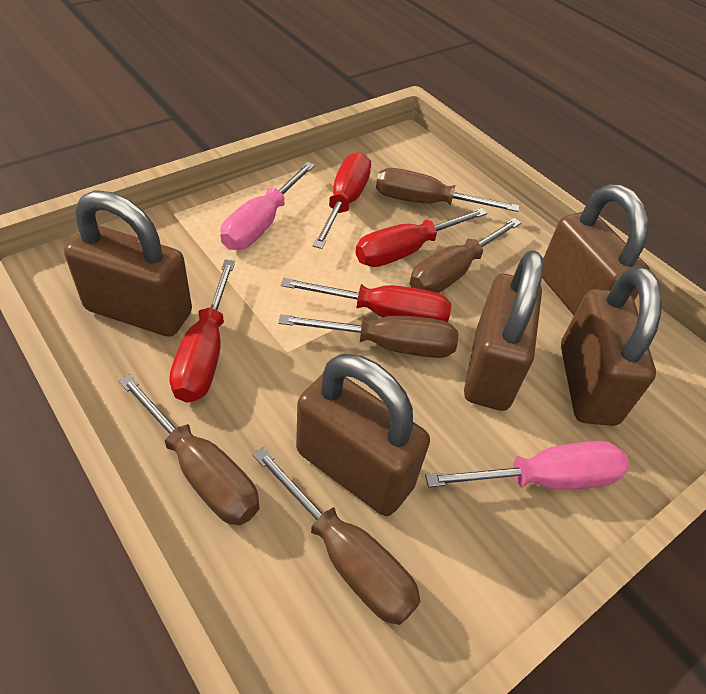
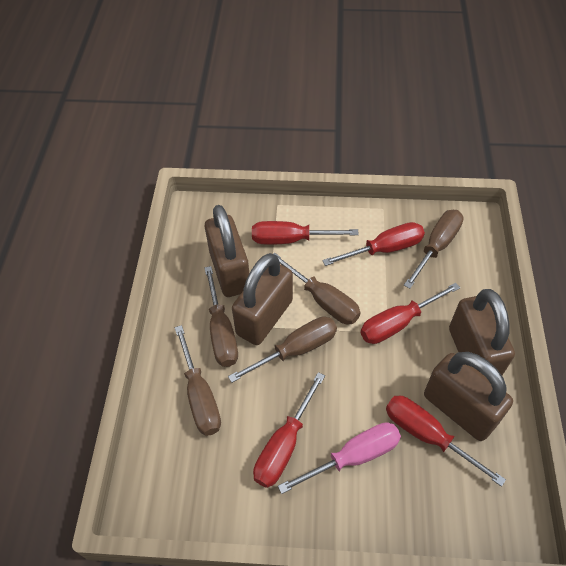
brown padlock: 5 -> 4
pink screwdriver: 2 -> 1
red screwdriver: 4 -> 5

